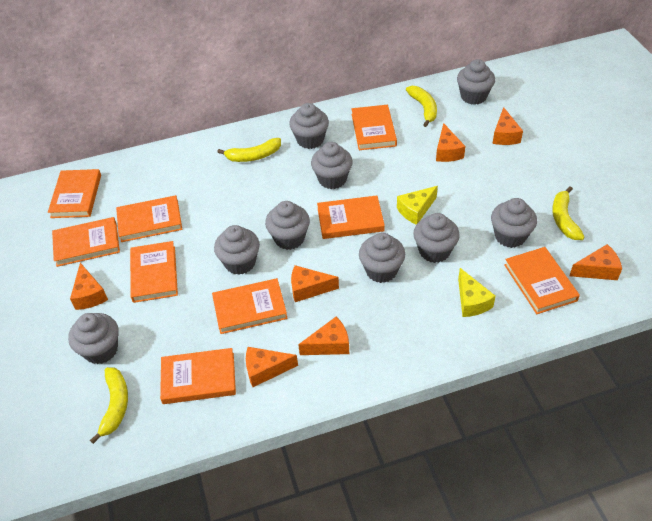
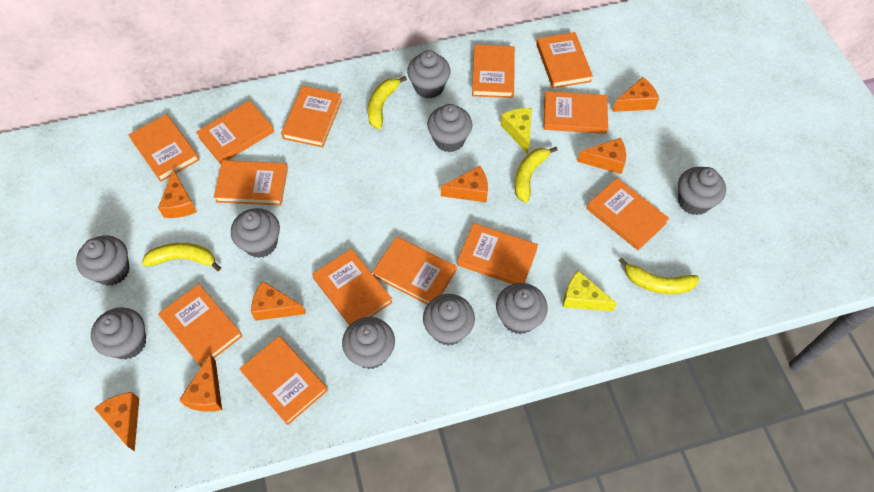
orange book: 9 -> 13

